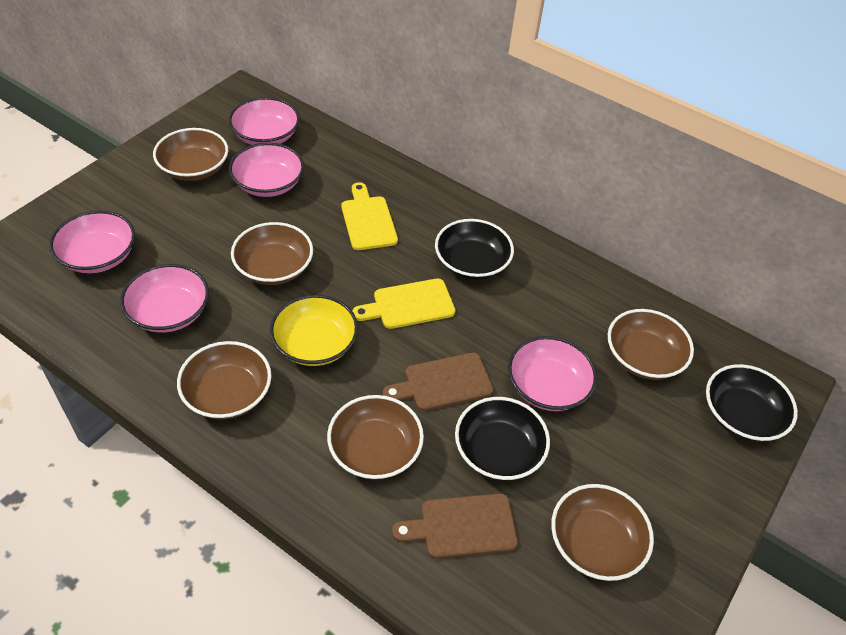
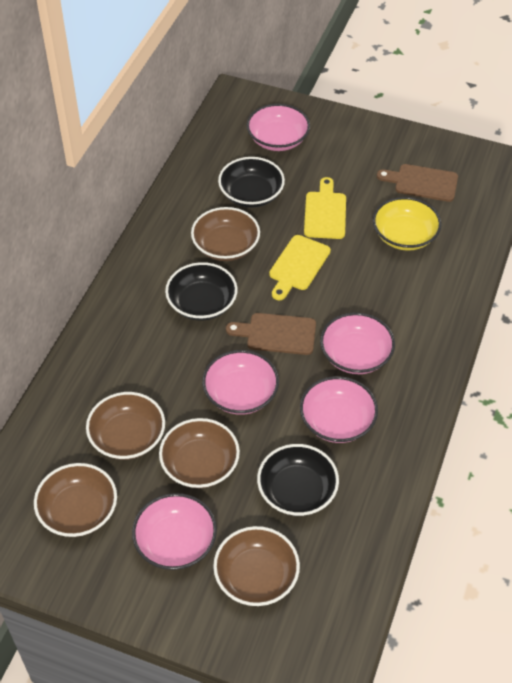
brown bowl: 6 -> 5

